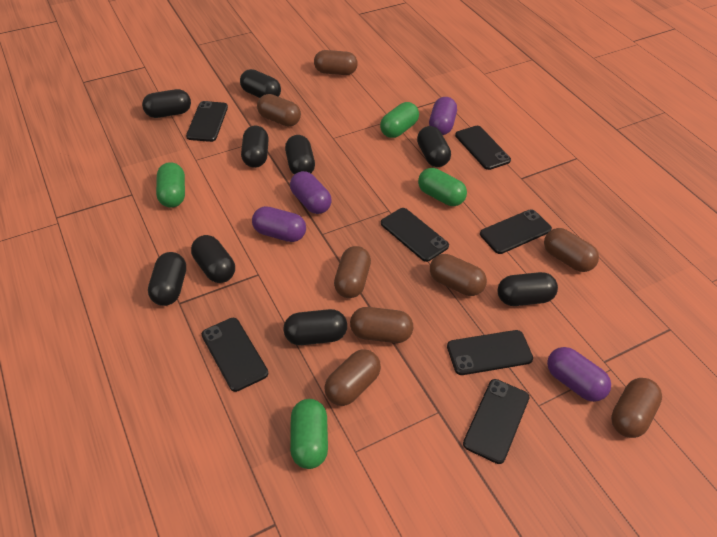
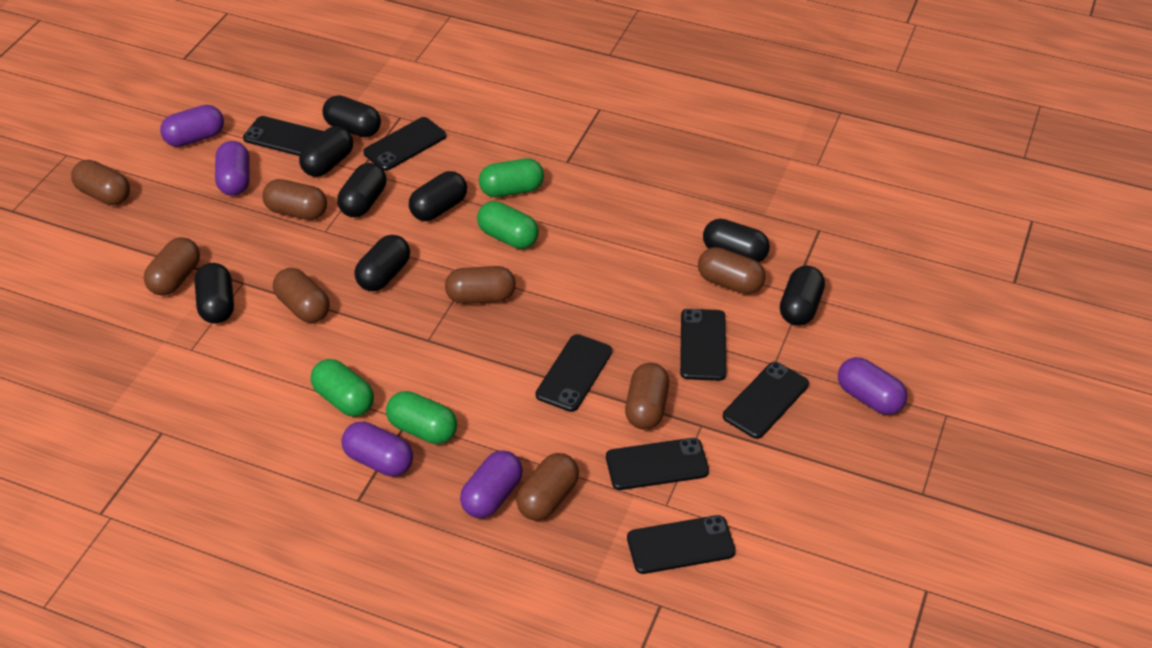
black capsule: 9 -> 8
purple capsule: 4 -> 5

